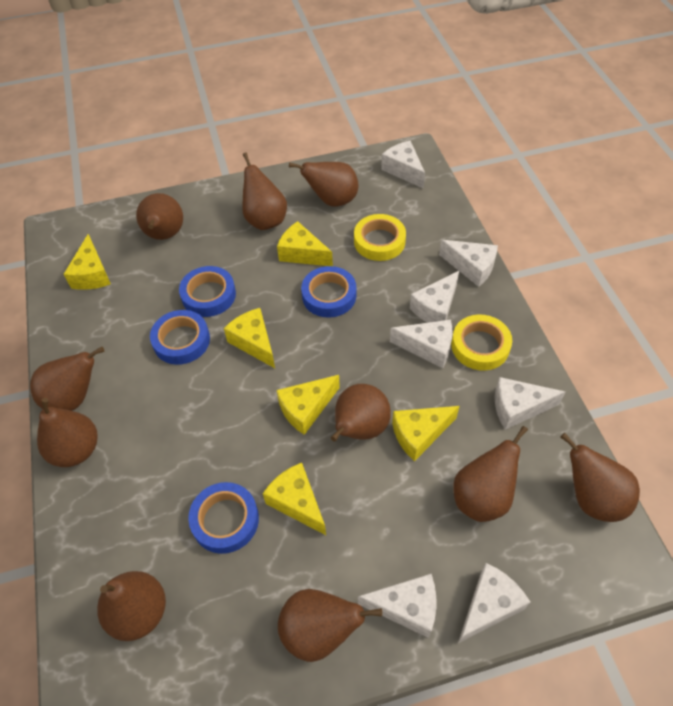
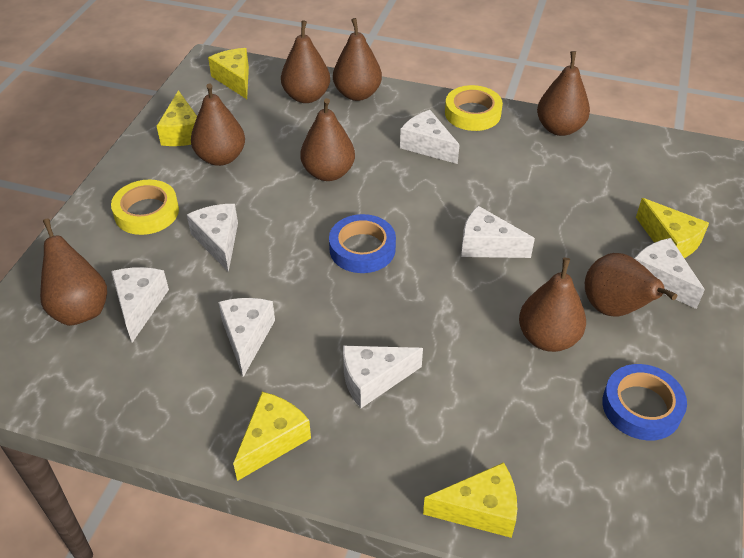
blue tape: 4 -> 2
brown pear: 10 -> 8
yellow cheese: 6 -> 5

